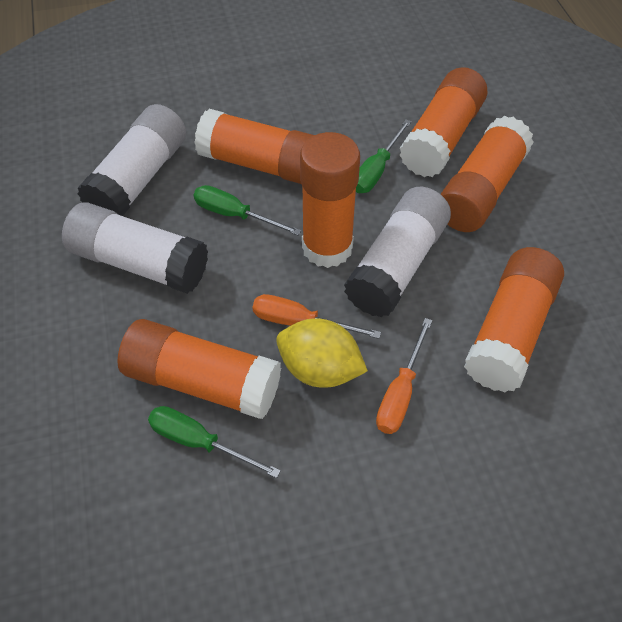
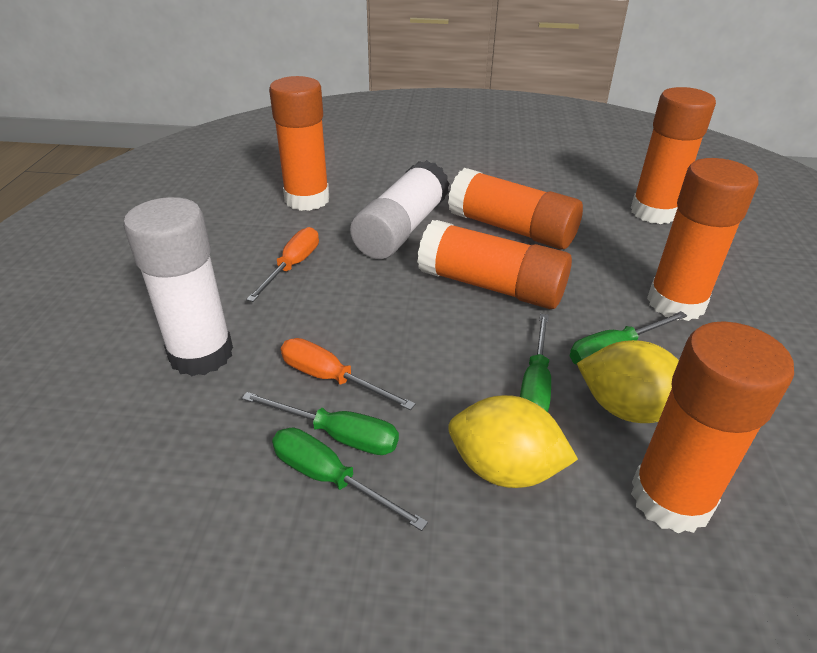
green screwdriver: 3 -> 4
white glue stick: 3 -> 2
yellow lemon: 1 -> 2

